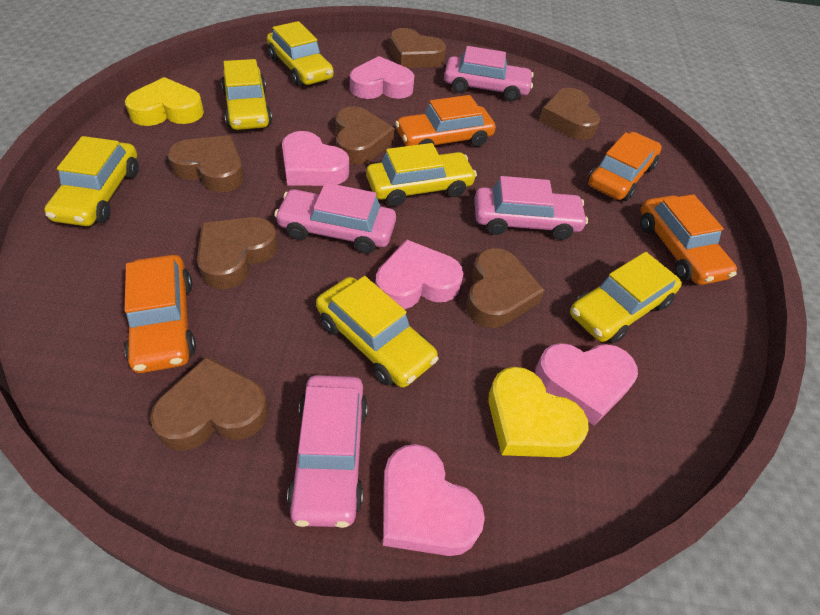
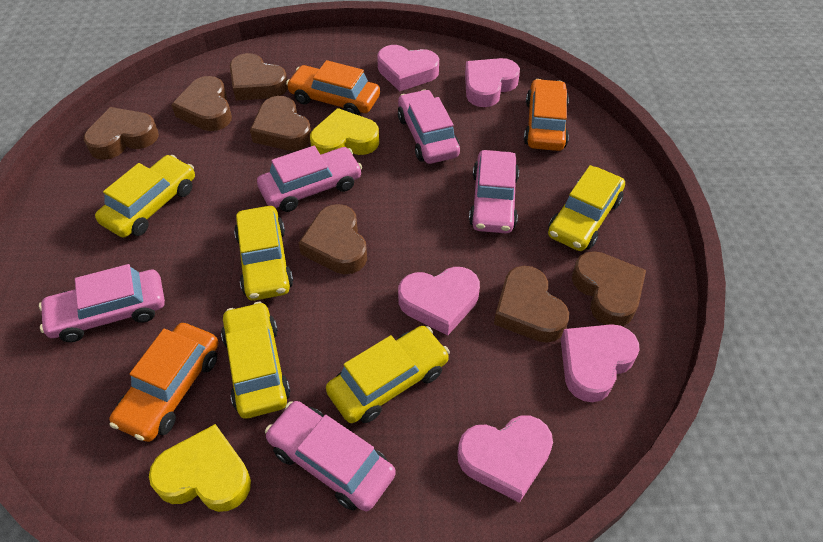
orange car: 4 -> 3
pink car: 4 -> 5
yellow car: 6 -> 5

